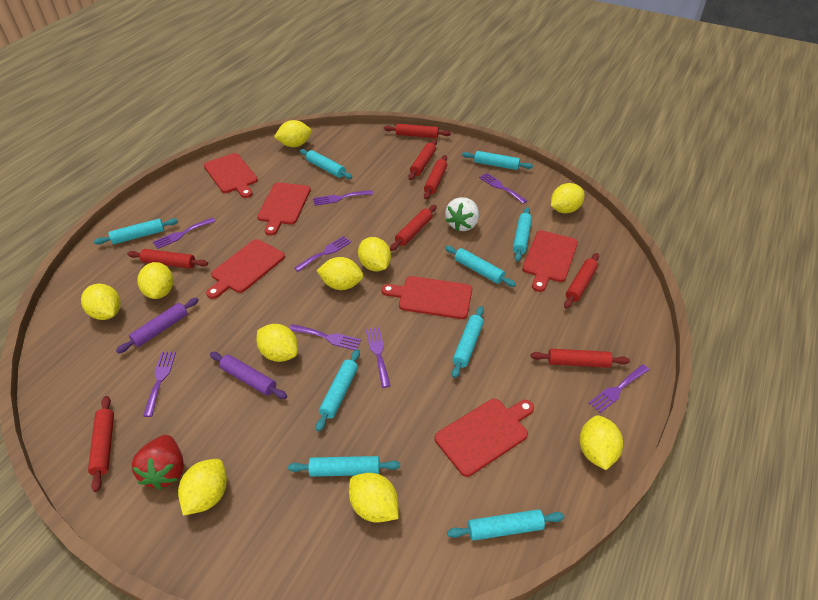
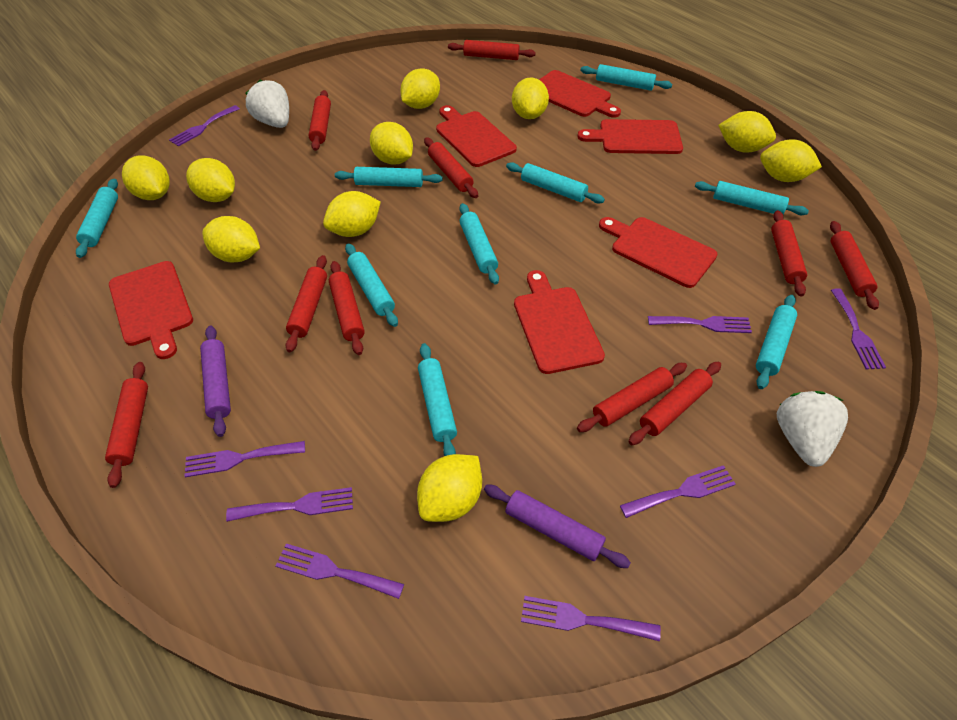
red rolling pin: 8 -> 10
red strawberry: 1 -> 0
white strawberry: 1 -> 2

